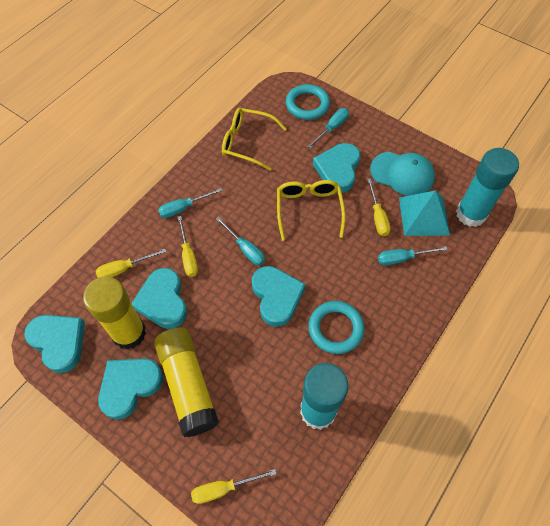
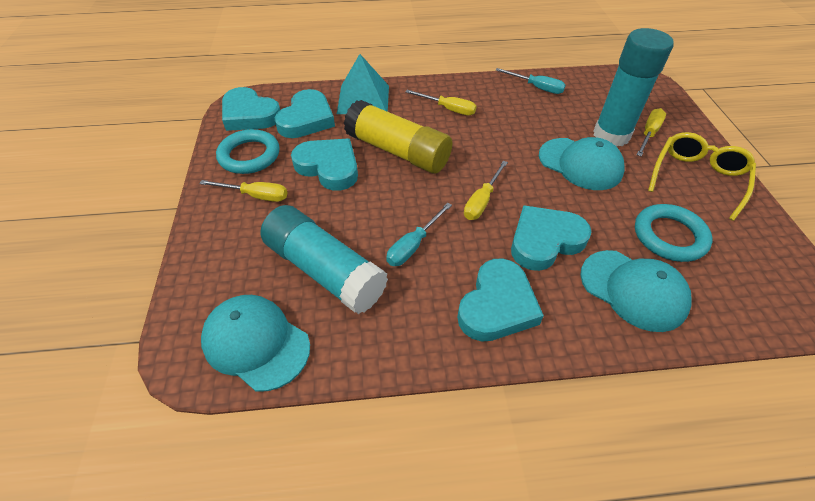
turquoise cap: 1 -> 3
turquoise screwdriver: 4 -> 2
yellow glasses: 2 -> 1
yellow glue stick: 2 -> 1

